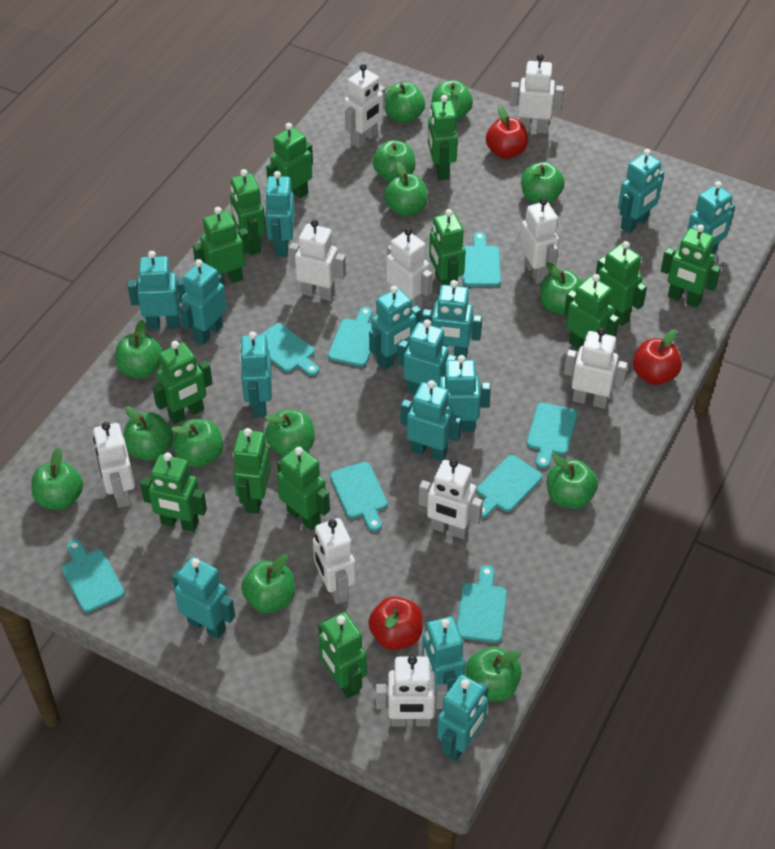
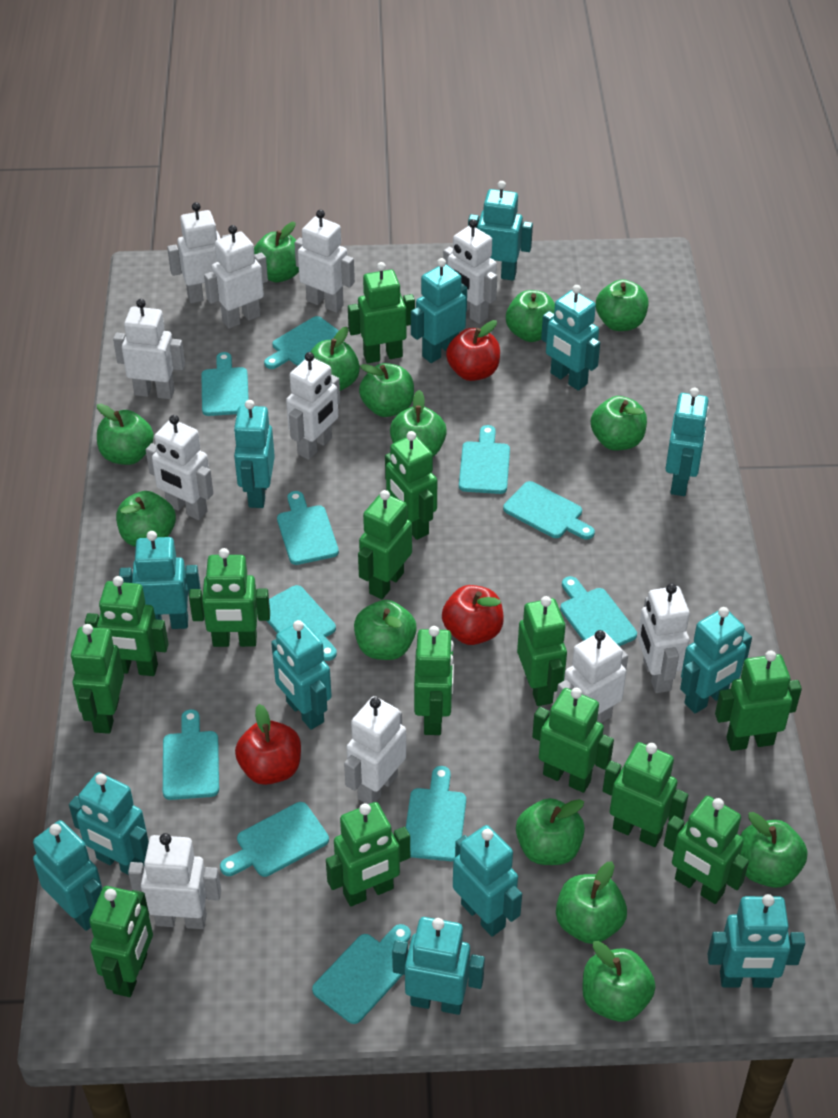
green robot: 13 -> 14
turquoise cutting board: 8 -> 11
turquoise robot: 14 -> 13
white robot: 10 -> 11

